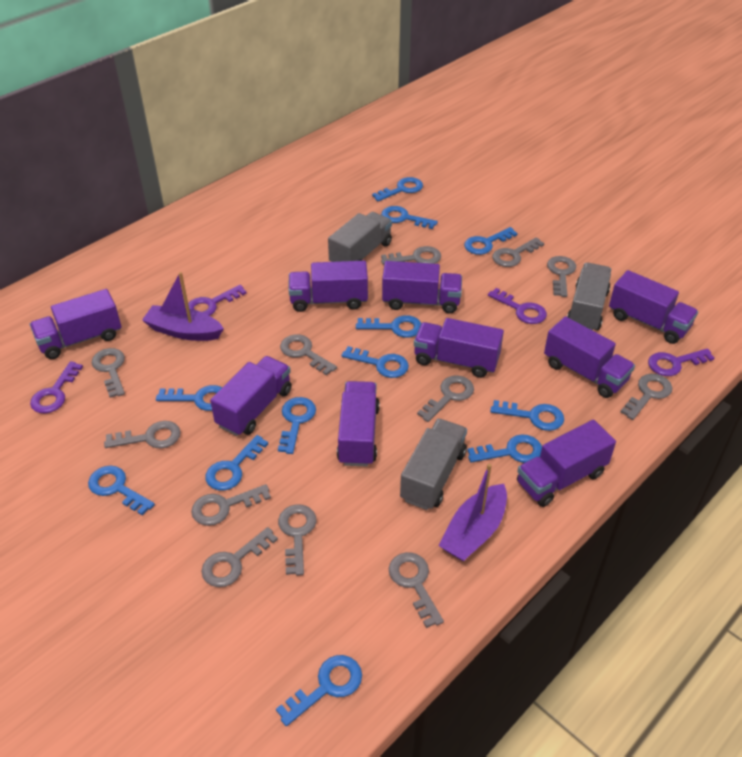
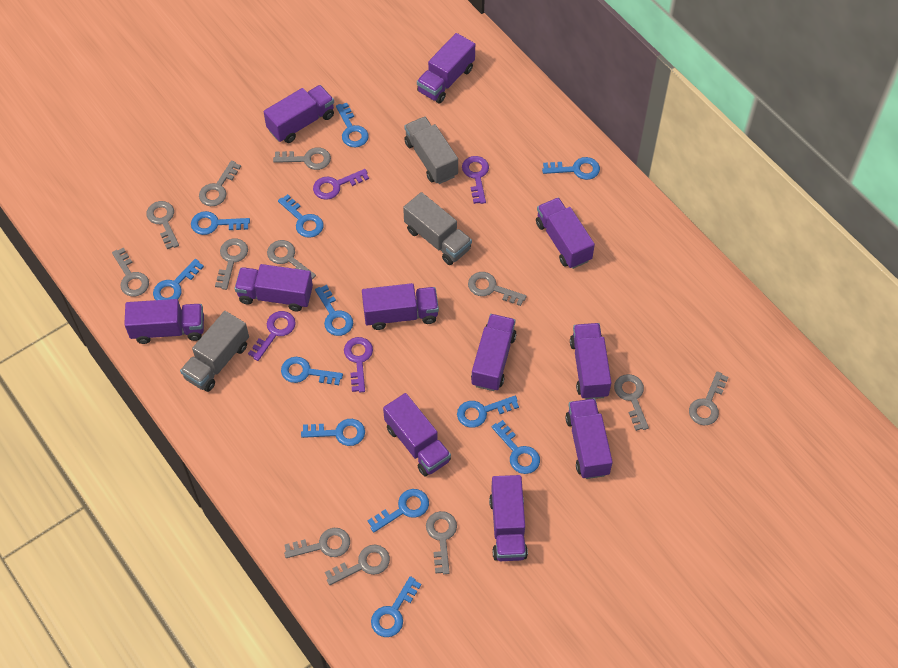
purple boat: 2 -> 0
purple truck: 9 -> 11

